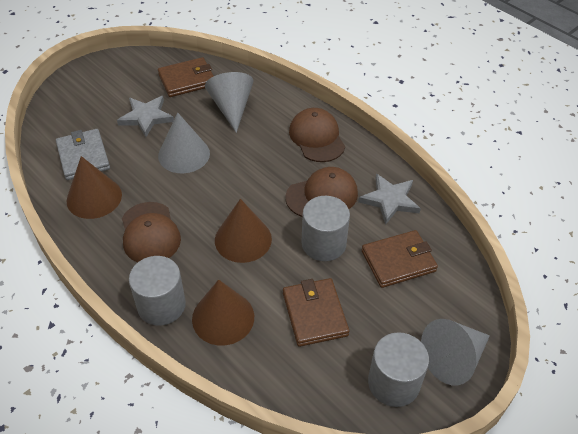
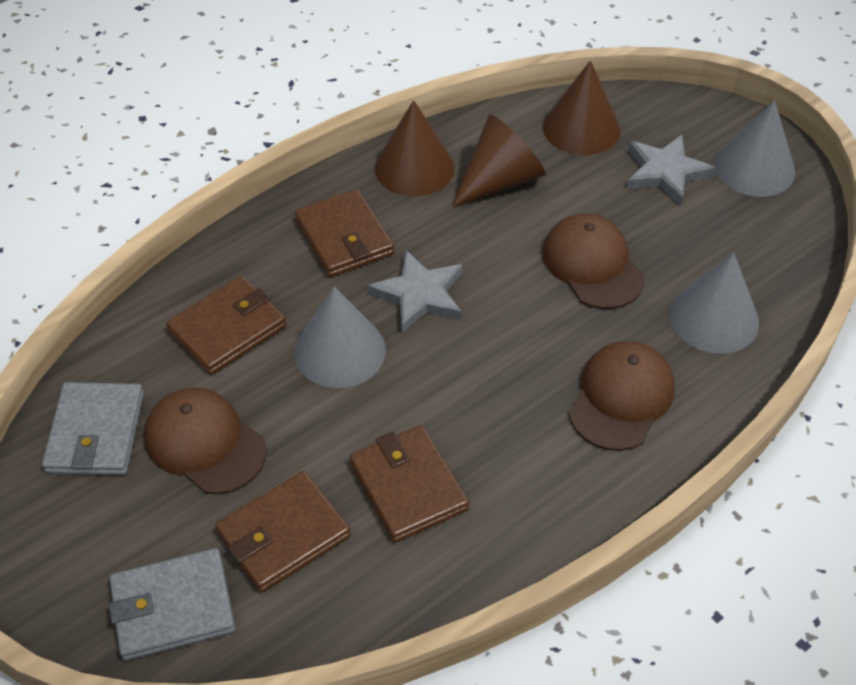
brown wallet: 3 -> 4
grey cylinder: 3 -> 0
grey wallet: 1 -> 2

